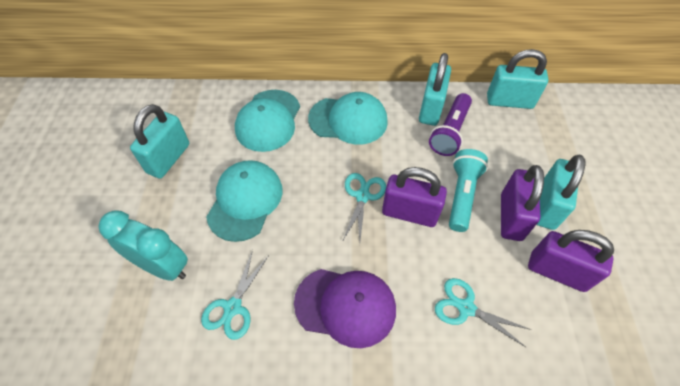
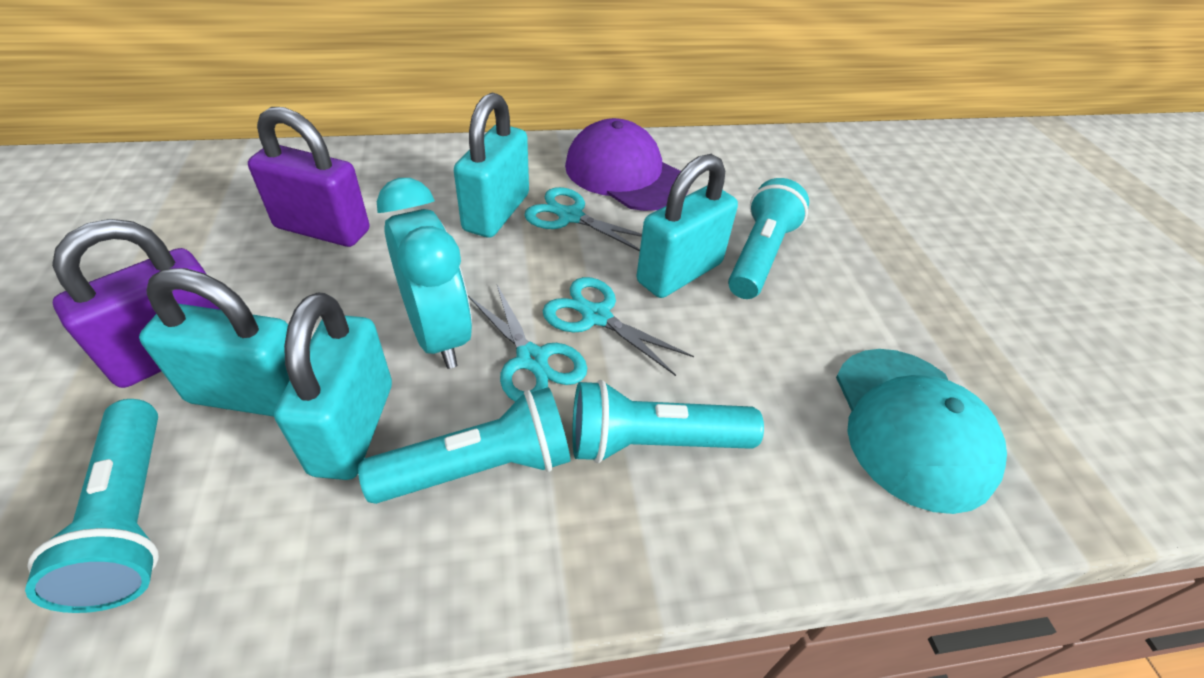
purple flashlight: 1 -> 0
purple padlock: 3 -> 2
turquoise cap: 3 -> 1
turquoise flashlight: 1 -> 4

